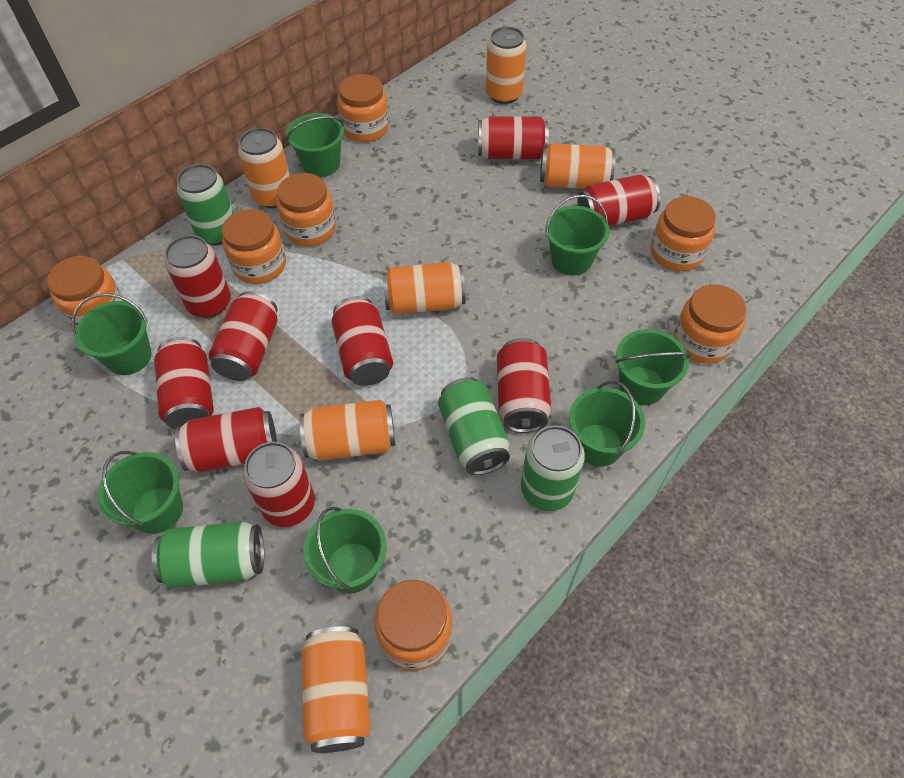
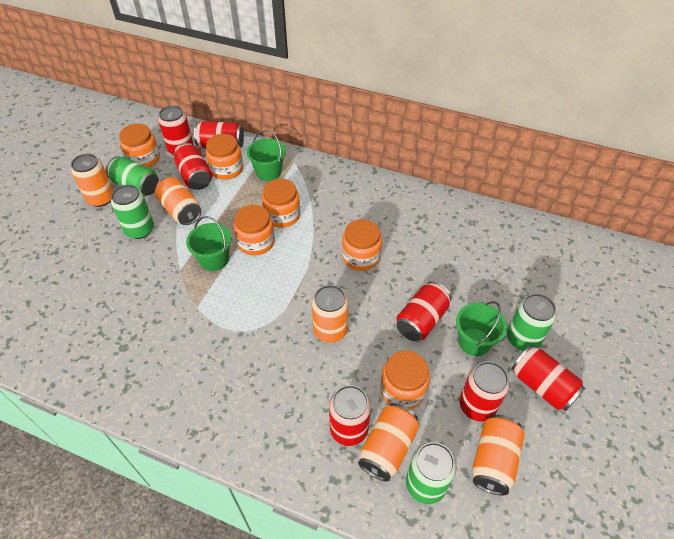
green bucket: 7 -> 3
orange can: 6 -> 5
orange jar: 7 -> 6
red can: 9 -> 7

